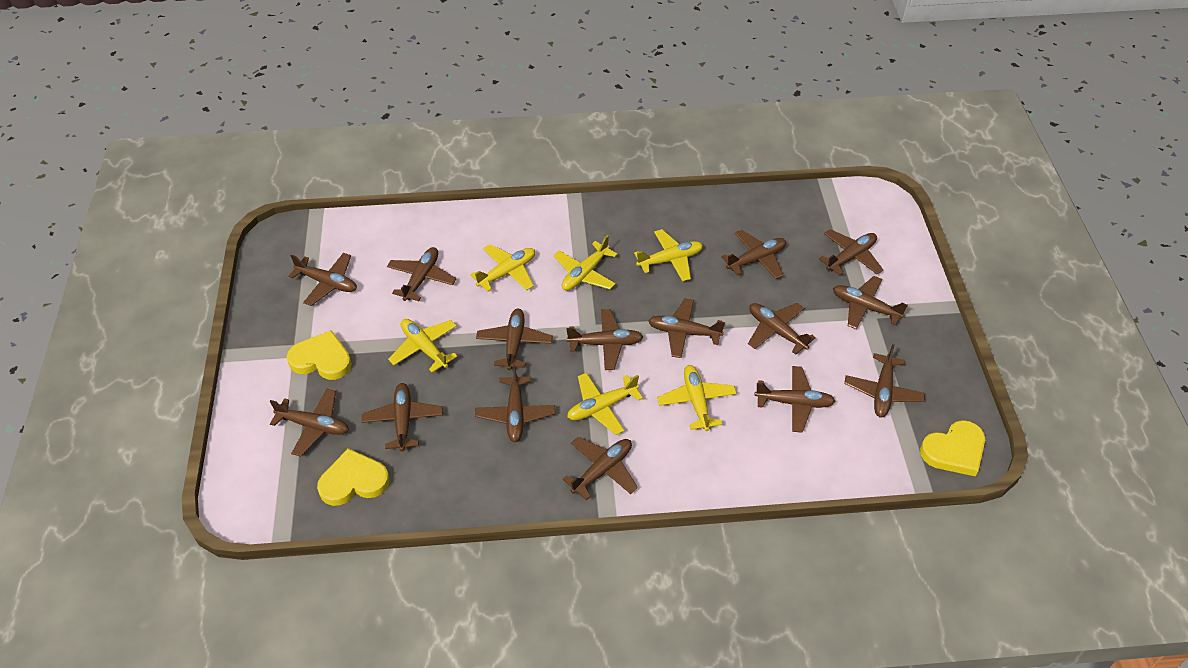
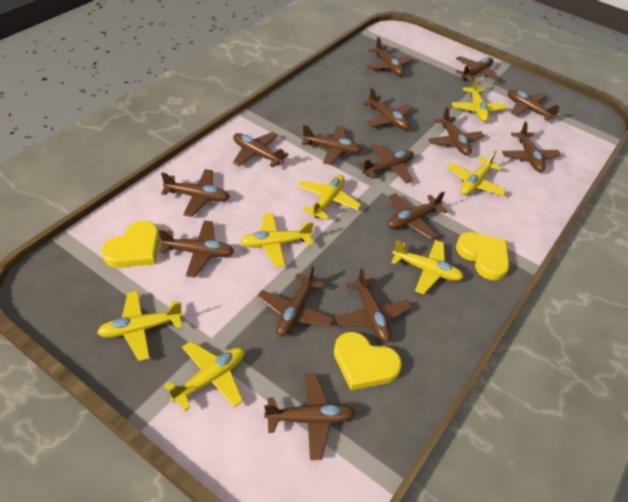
yellow plane: 6 -> 7

